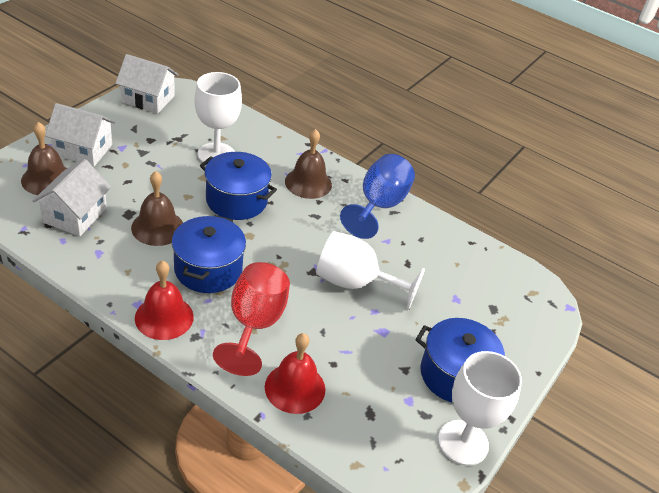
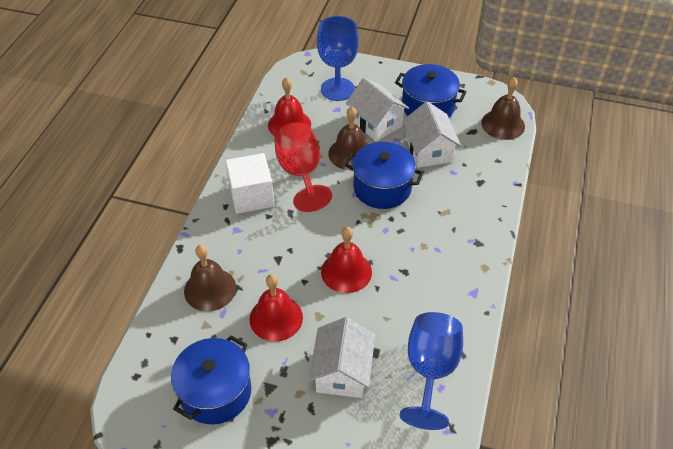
blue goblet: 1 -> 2
red bell: 2 -> 3
white cube: 0 -> 1
white goblet: 3 -> 0

